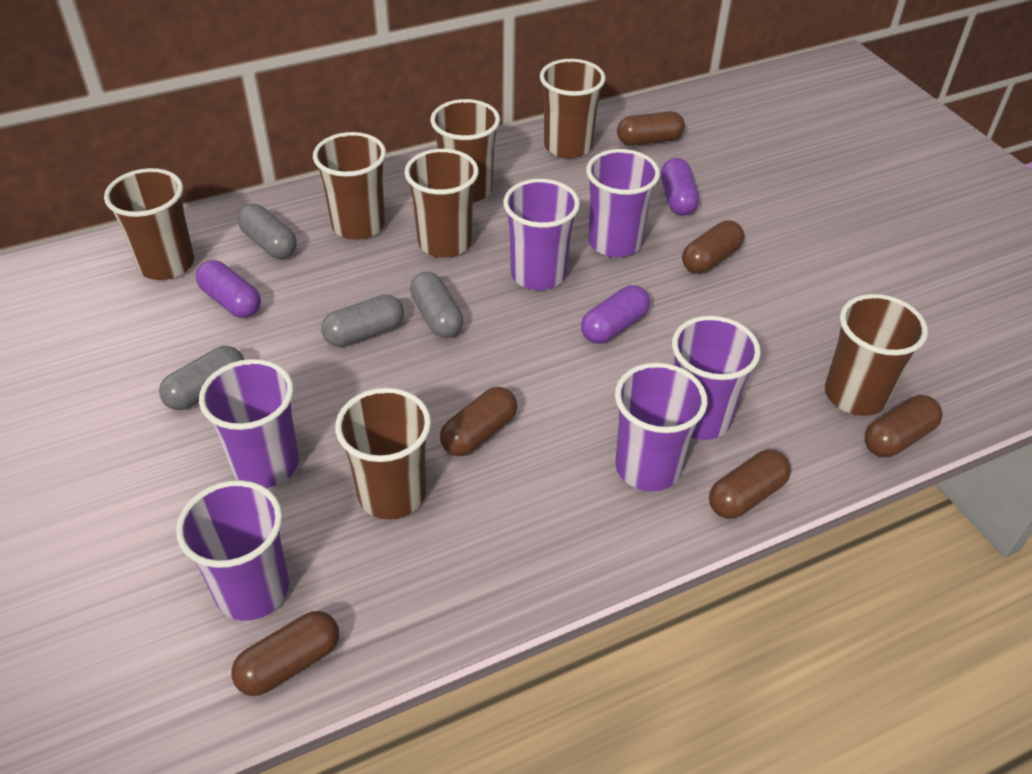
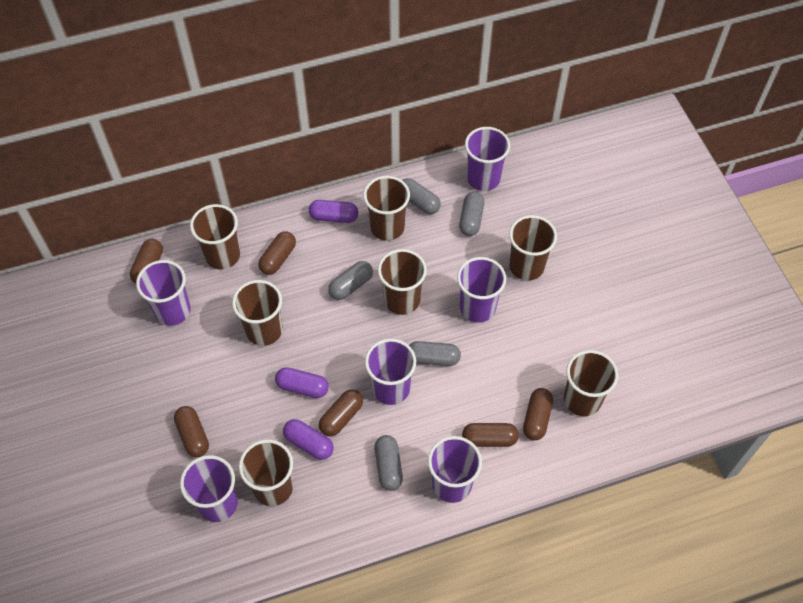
grey capsule: 4 -> 5

